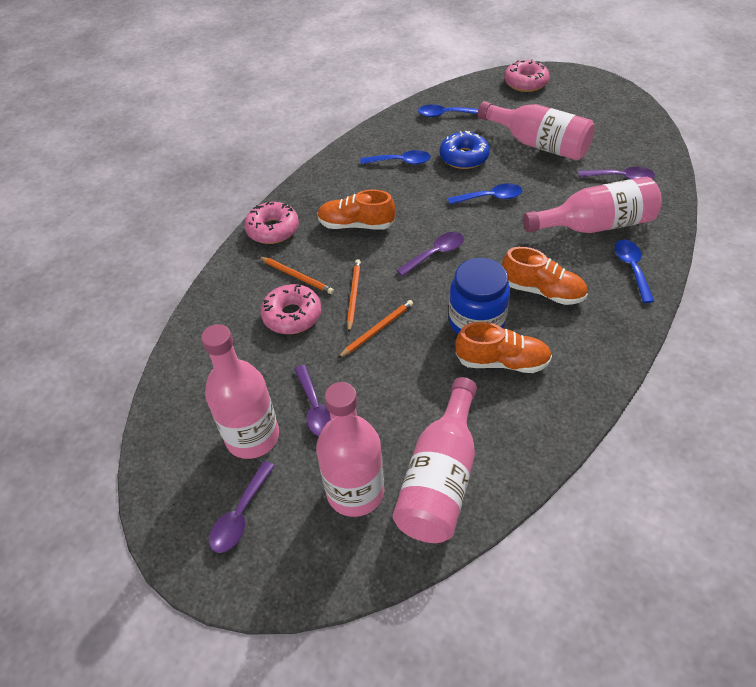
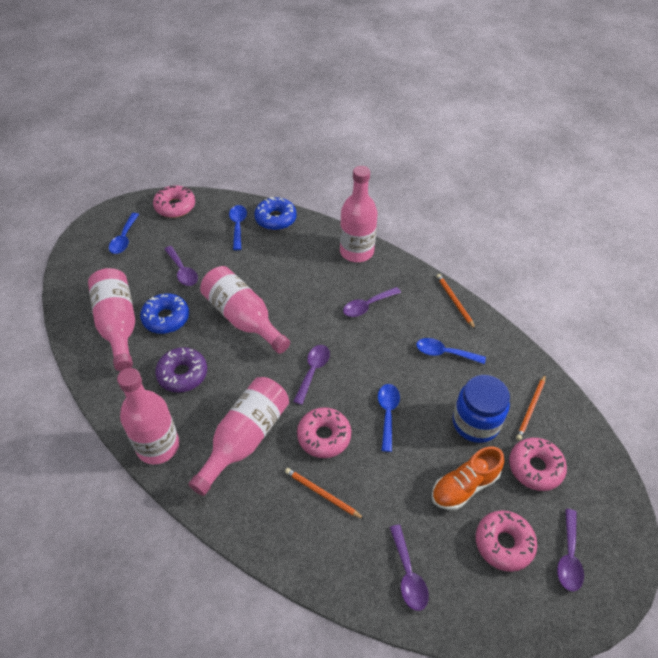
blue donut: 1 -> 2
orange shoe: 3 -> 1
pink donut: 3 -> 4
purple donut: 0 -> 1
purple spoon: 4 -> 5

